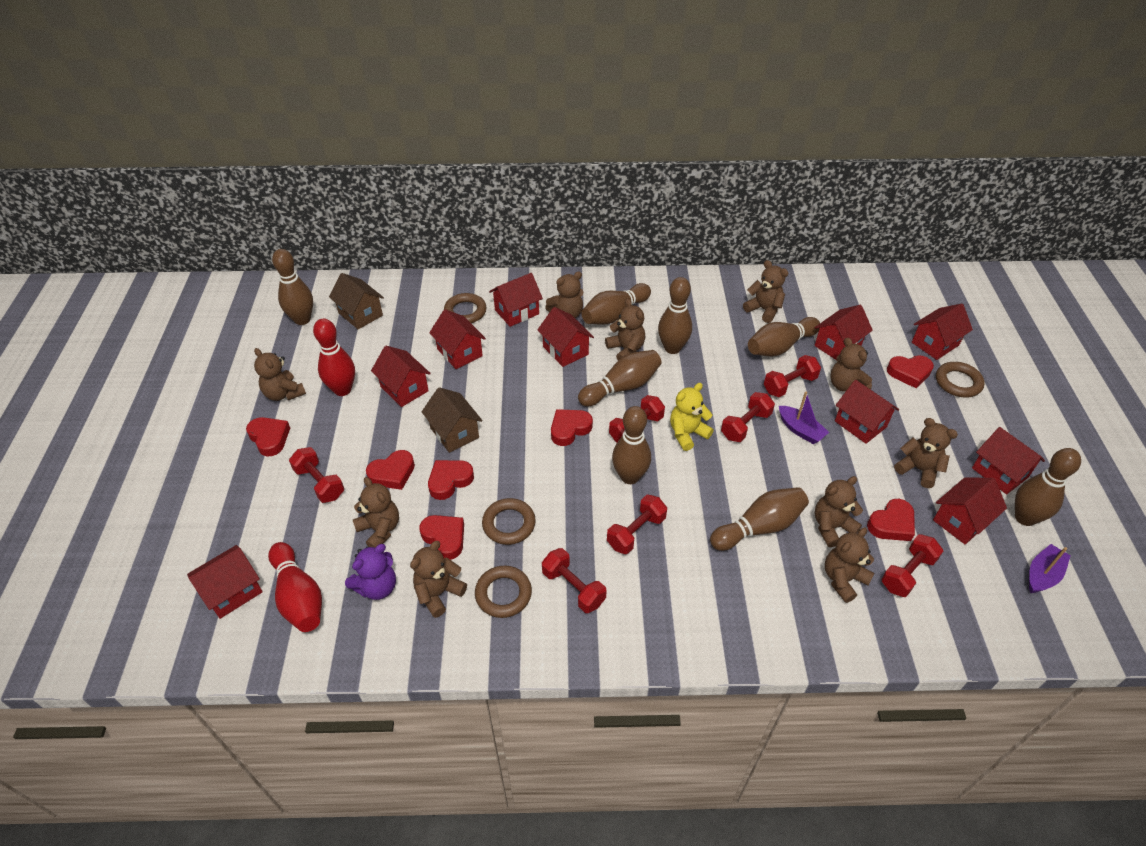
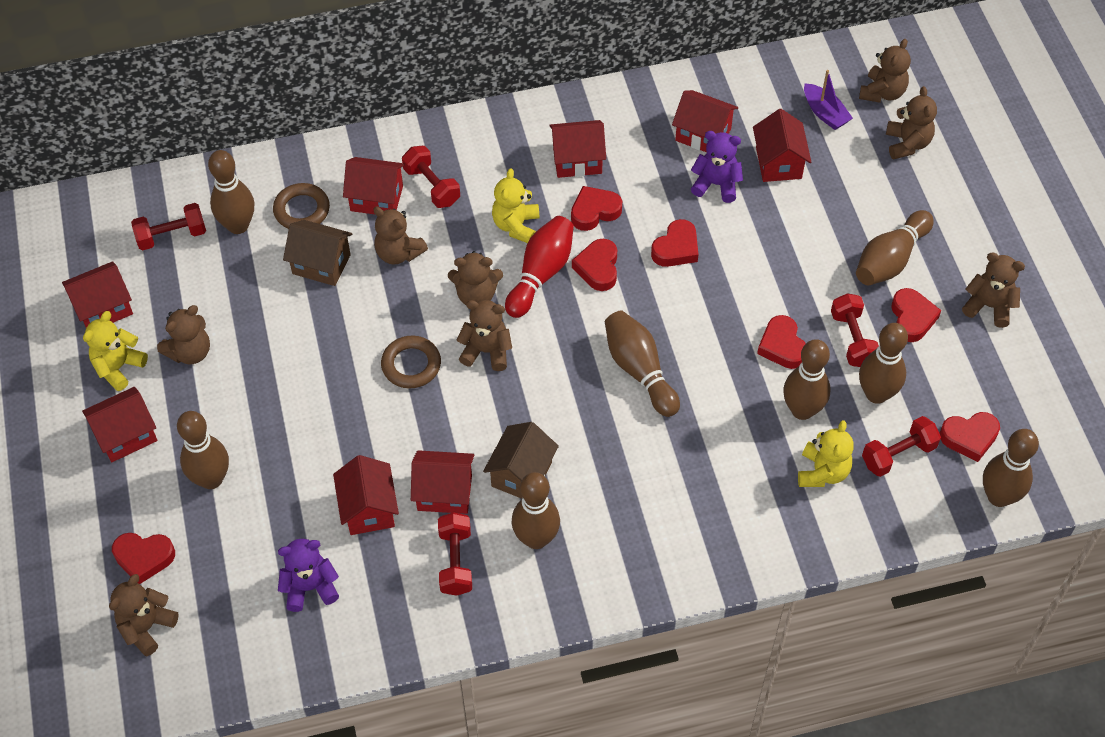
brown ring: 4 -> 2
brown teddy bear: 10 -> 8
purple boat: 2 -> 1
purple teddy bear: 1 -> 2
red bowling pin: 2 -> 1
red dumbbell: 7 -> 5
red house: 10 -> 8
yellow teddy bear: 1 -> 3

